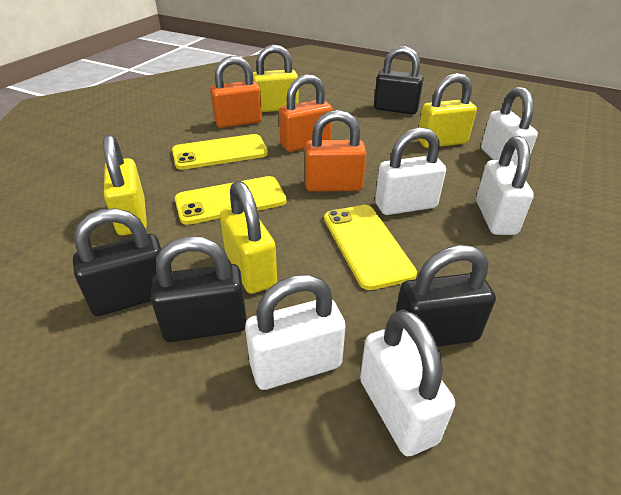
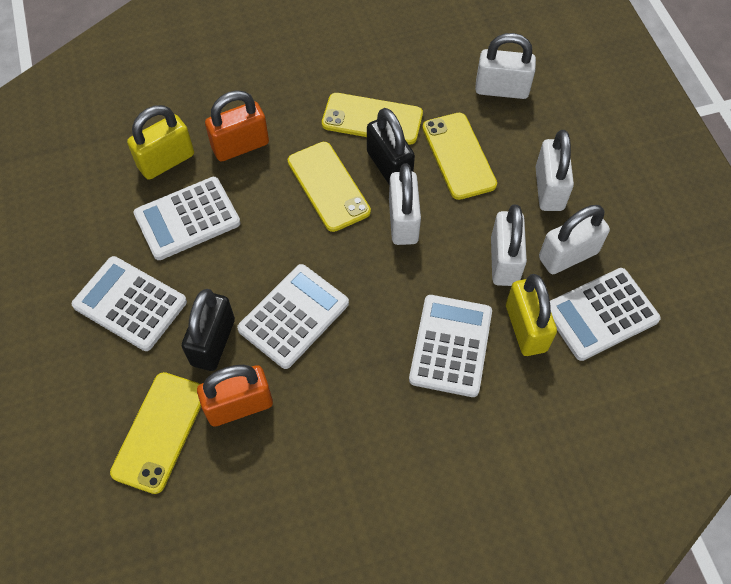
black padlock: 4 -> 2
orange padlock: 3 -> 2
white calculator: 0 -> 5
yellow padlock: 4 -> 2
yellow phone: 3 -> 4

